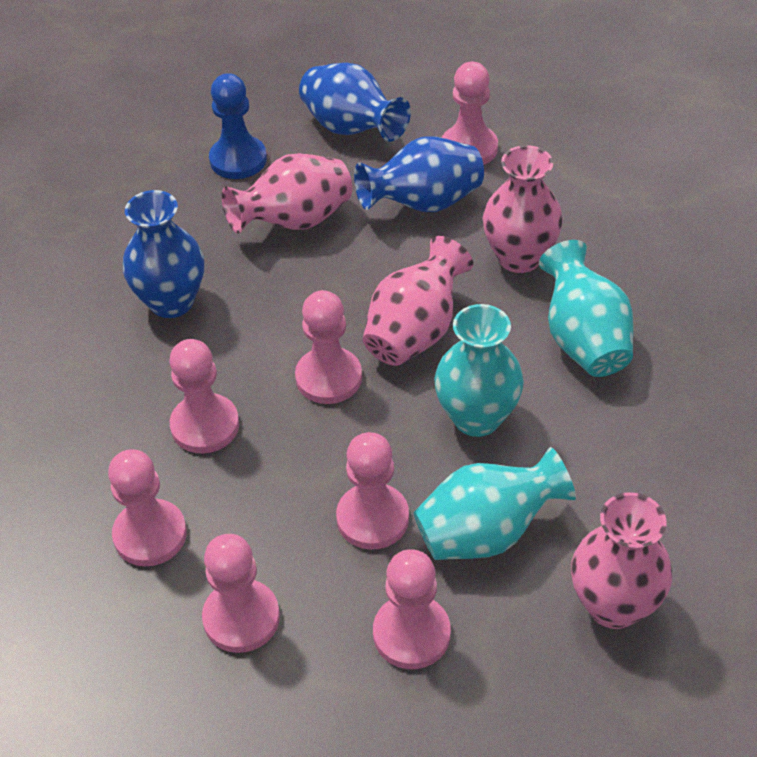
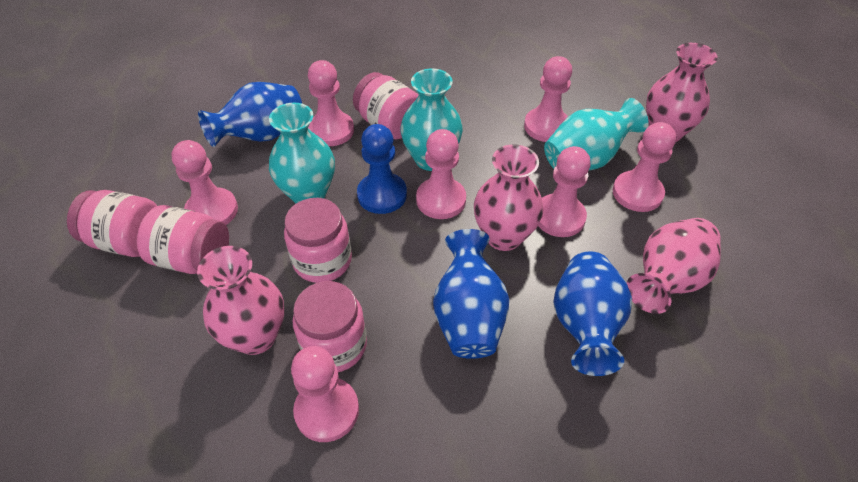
pink jar: 0 -> 5

